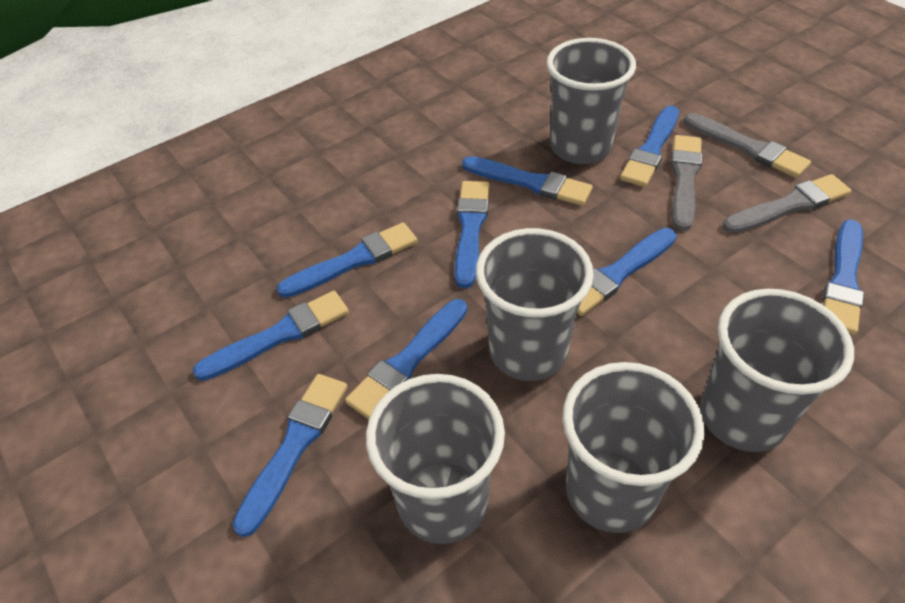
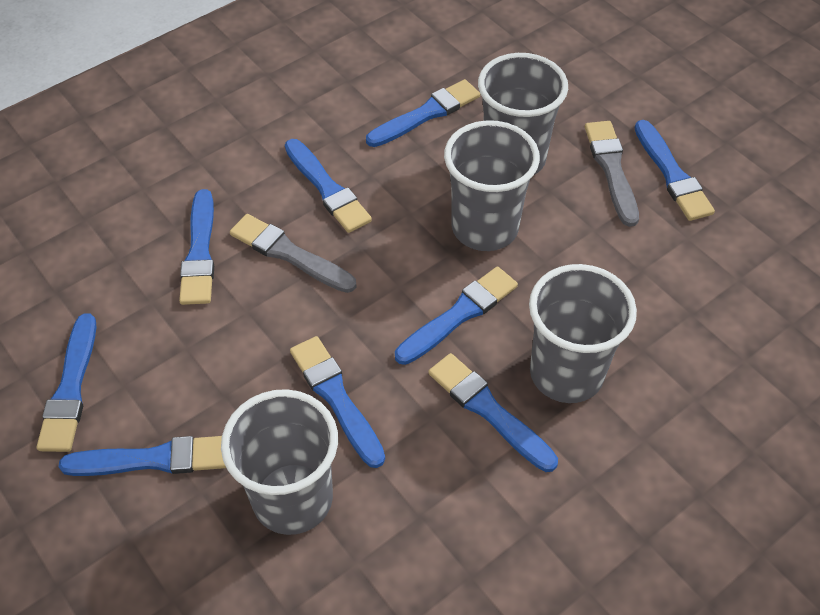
grey brush: 3 -> 2
grey cup: 5 -> 4

